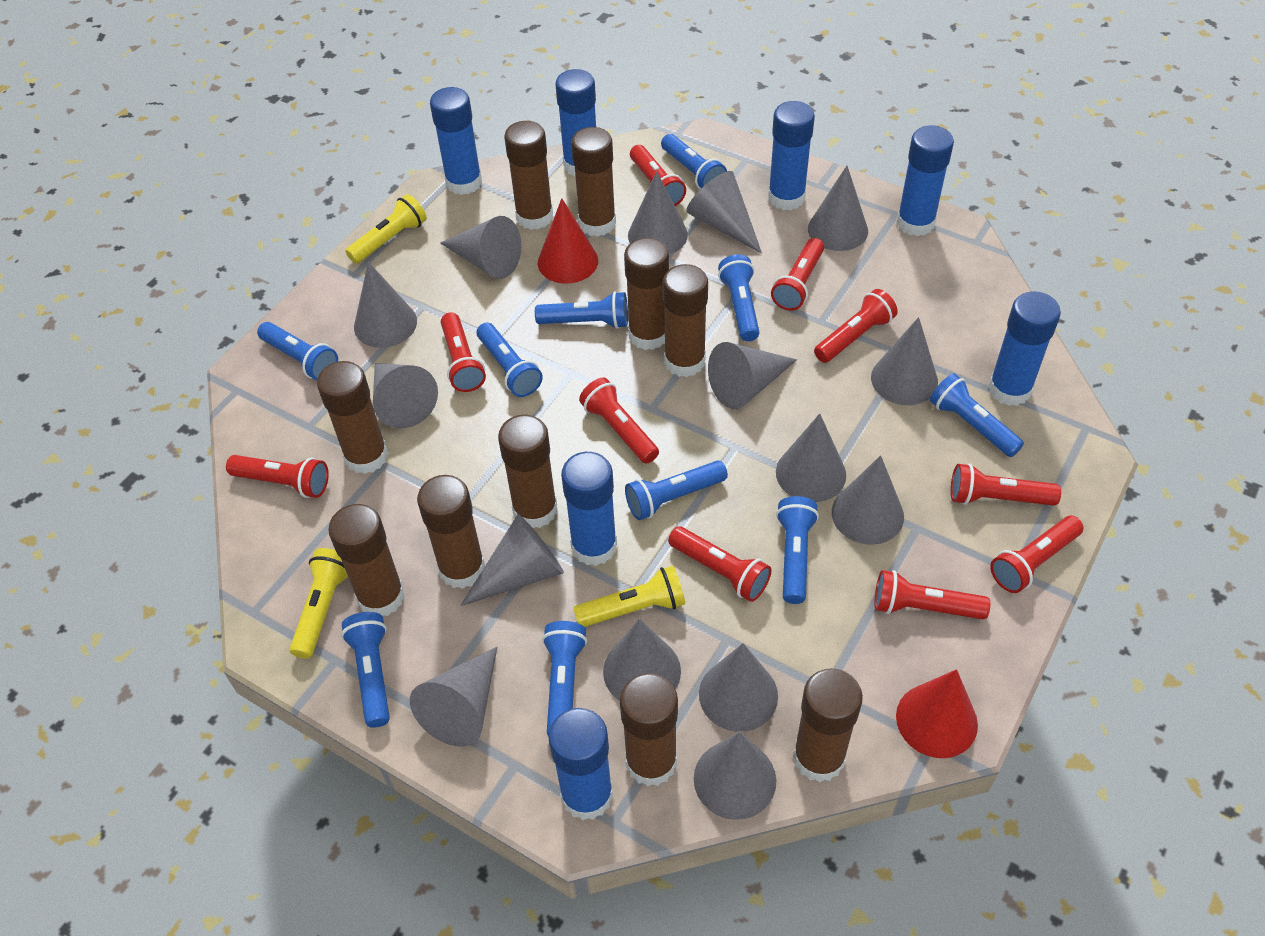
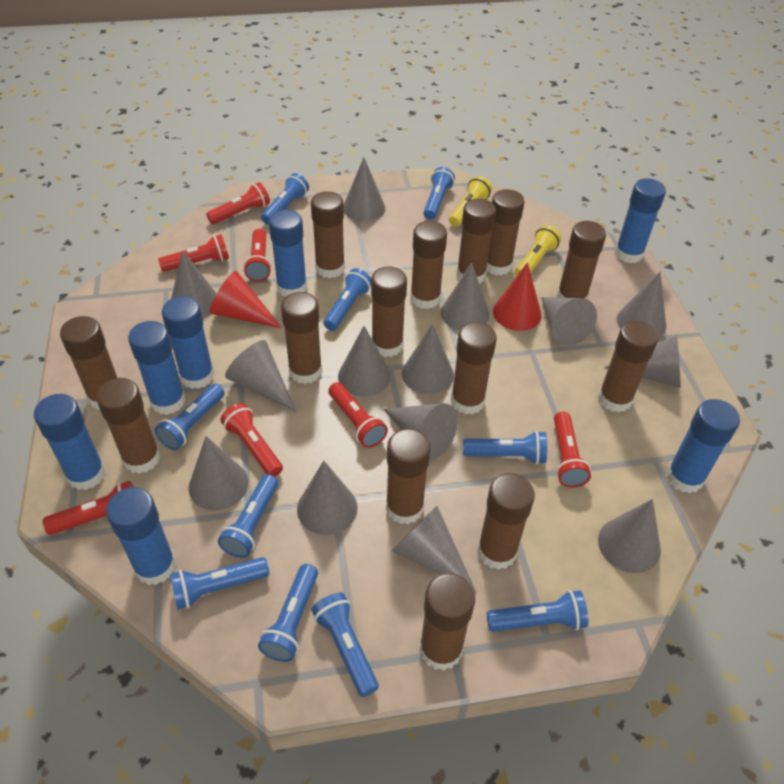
brown glue stick: 10 -> 14
grey cone: 15 -> 14
red flashlight: 10 -> 7
yellow flashlight: 3 -> 2

